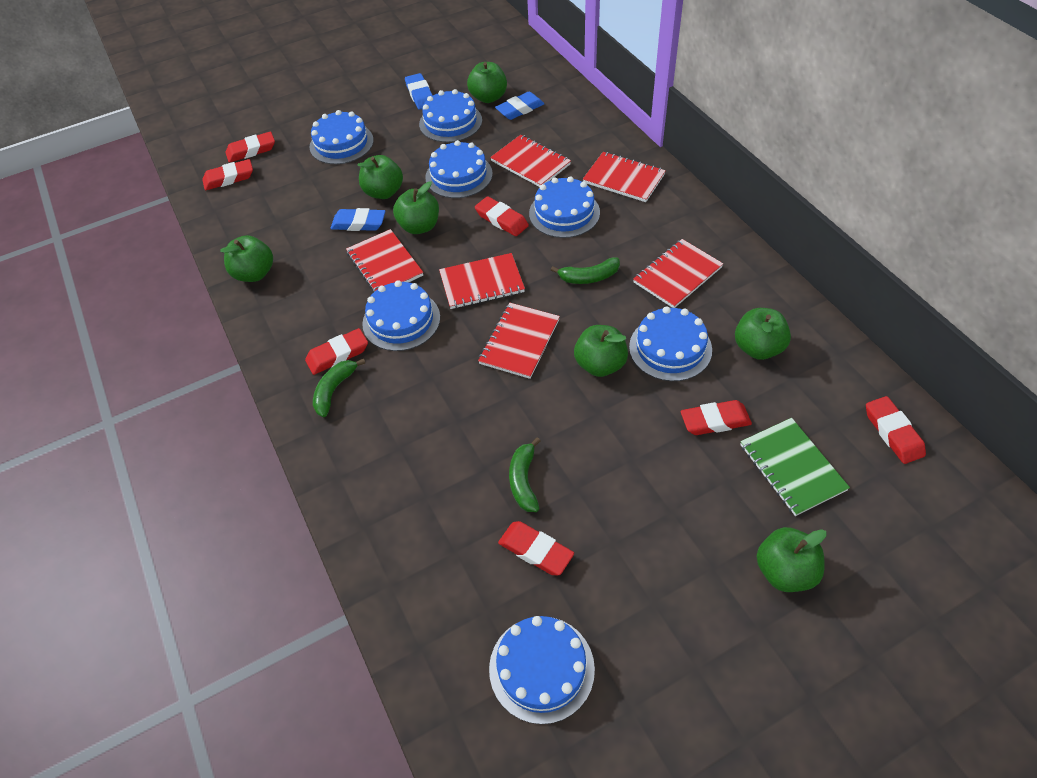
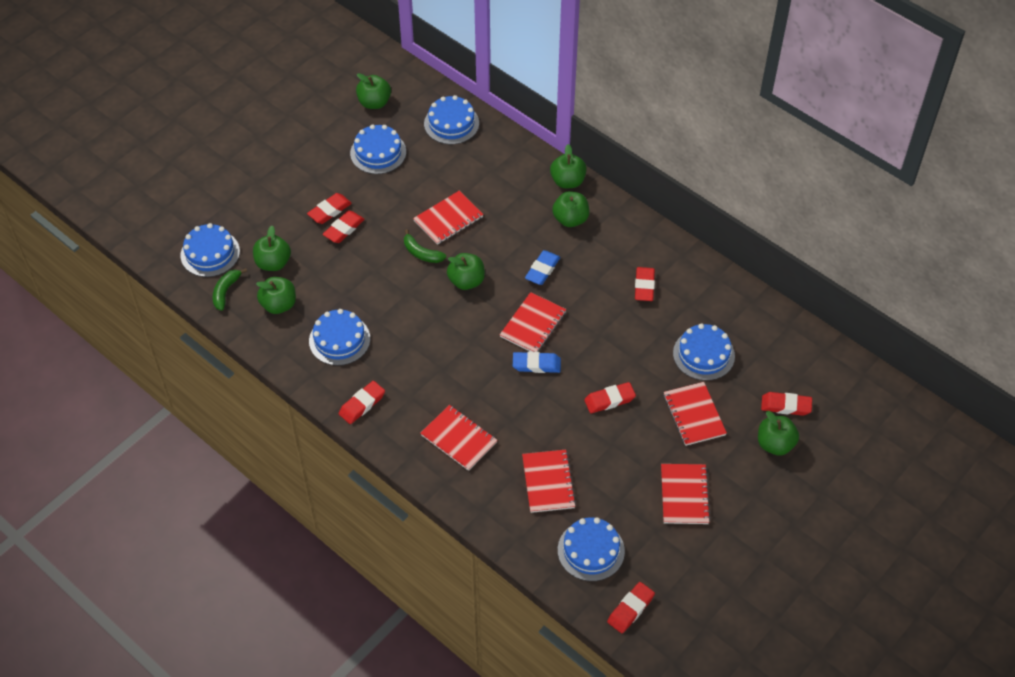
blue cake: 7 -> 6
blue eraser: 3 -> 2
green banana: 3 -> 2
green notebook: 1 -> 0

